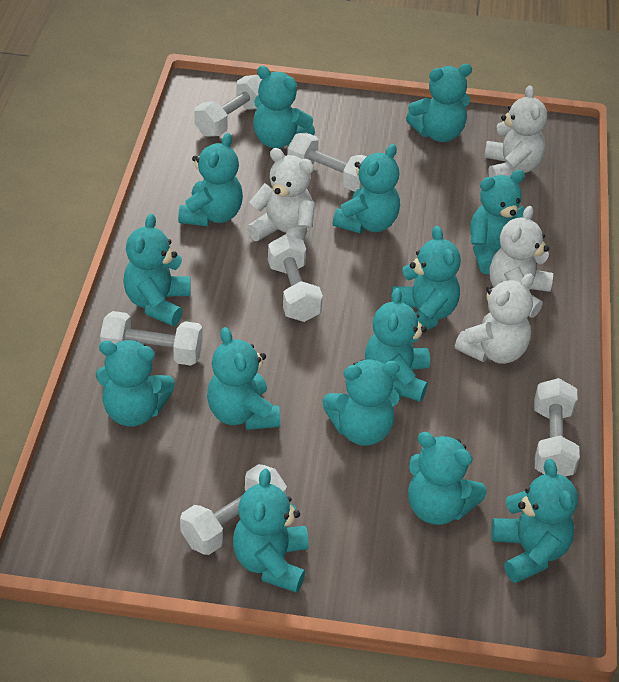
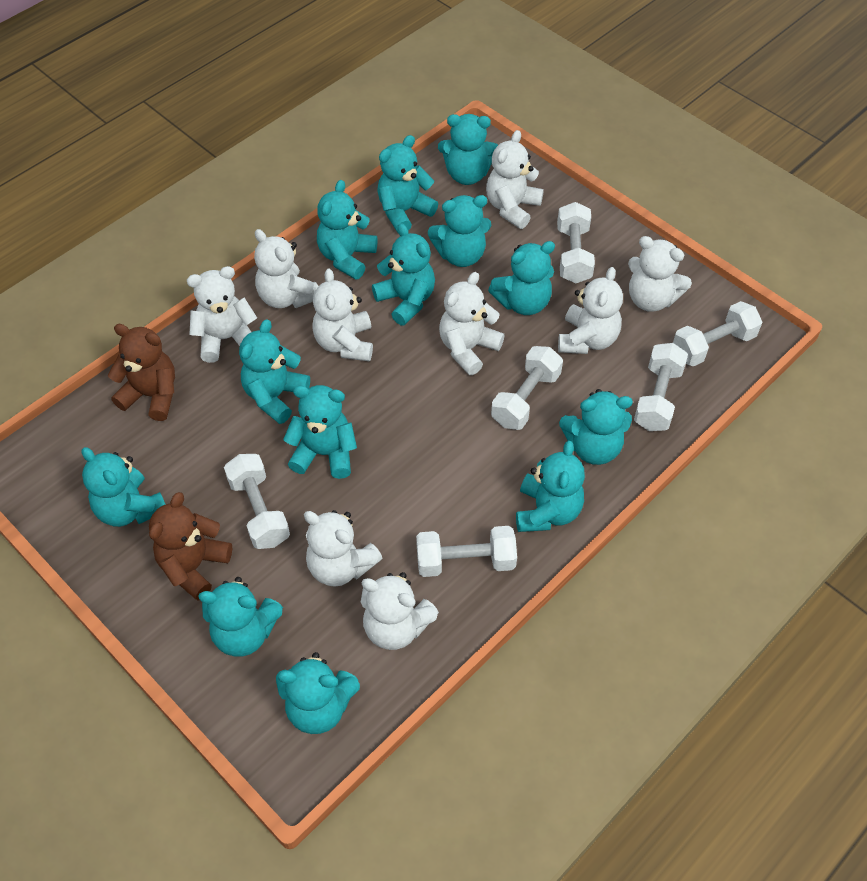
brown teddy bear: 0 -> 2
turquoise teddy bear: 14 -> 13
white teddy bear: 4 -> 9

